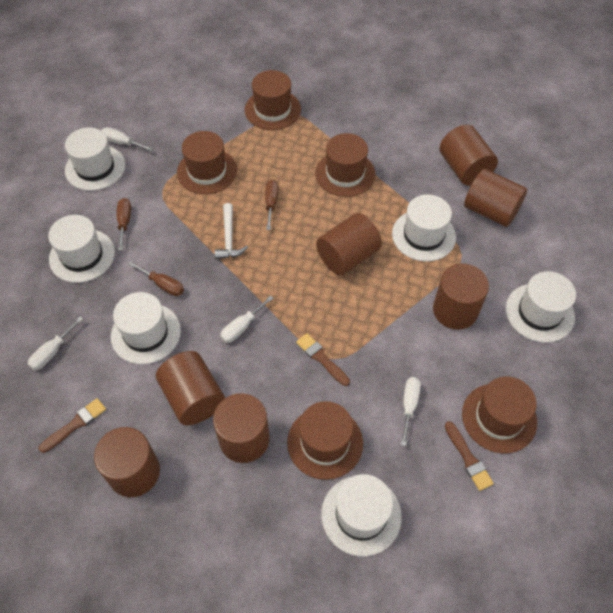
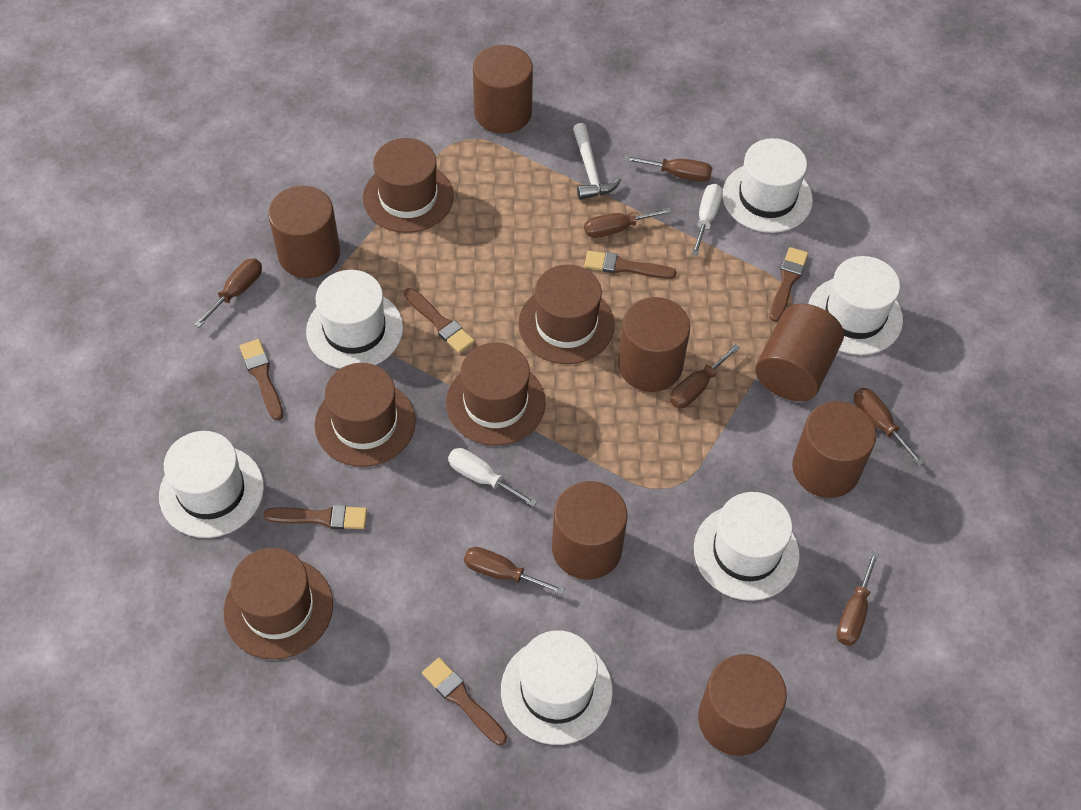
brown brush: 3 -> 6
brown screwdriver: 3 -> 7
white screwdriver: 4 -> 2

